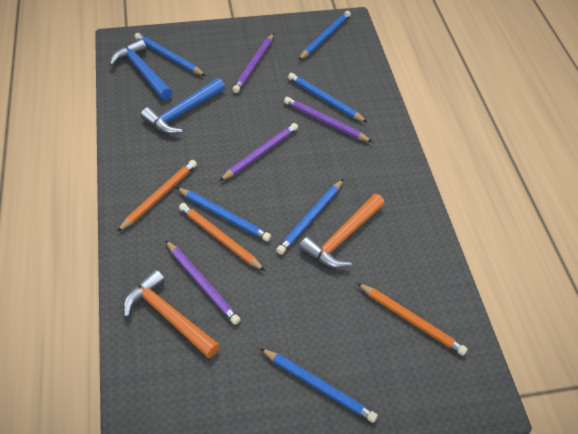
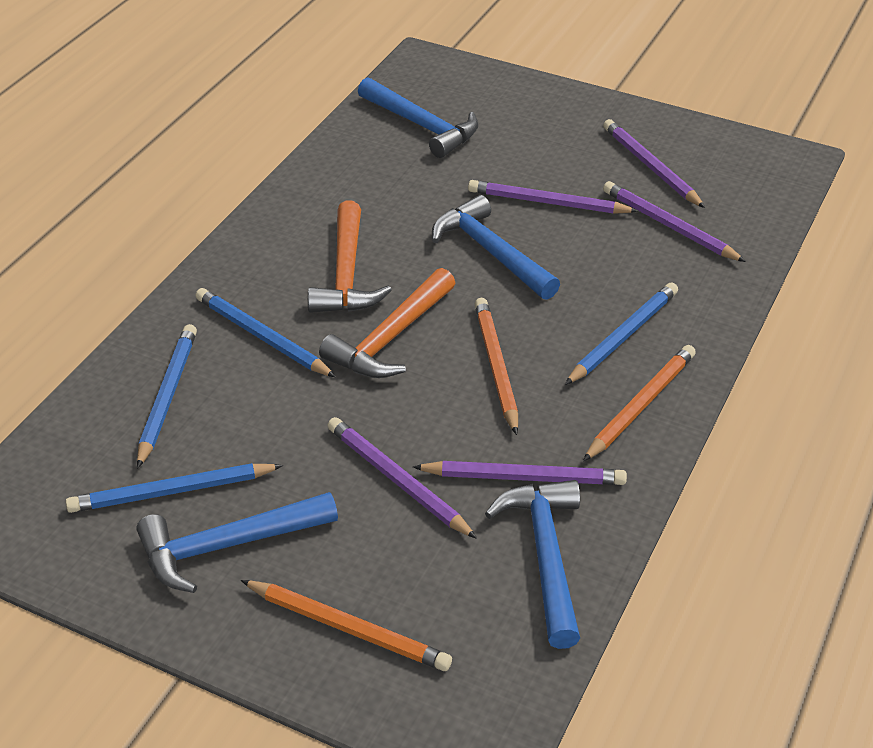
blue hammer: 2 -> 4
blue pencil: 6 -> 4
purple pencil: 4 -> 5

